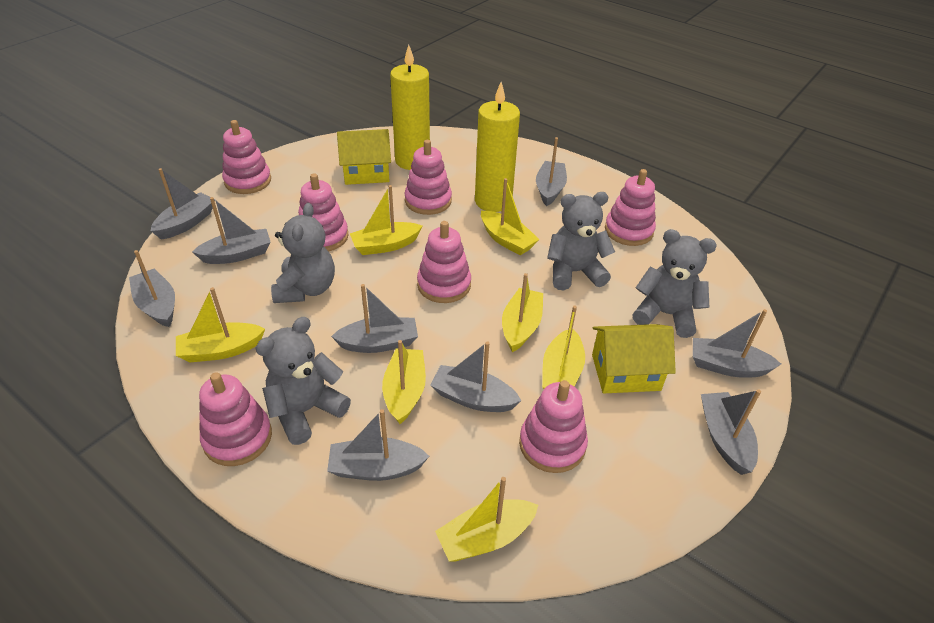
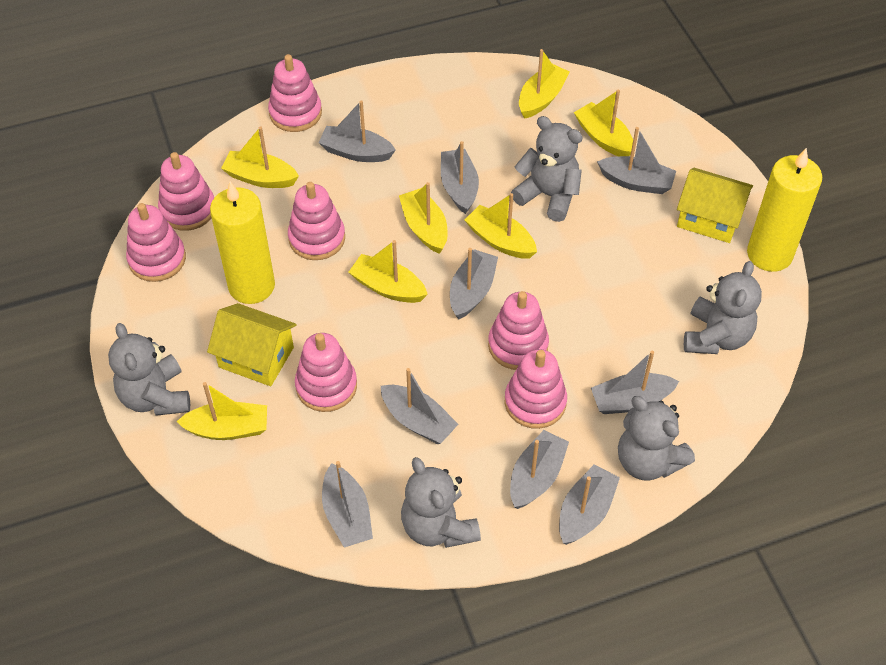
grey teddy bear: 4 -> 5

